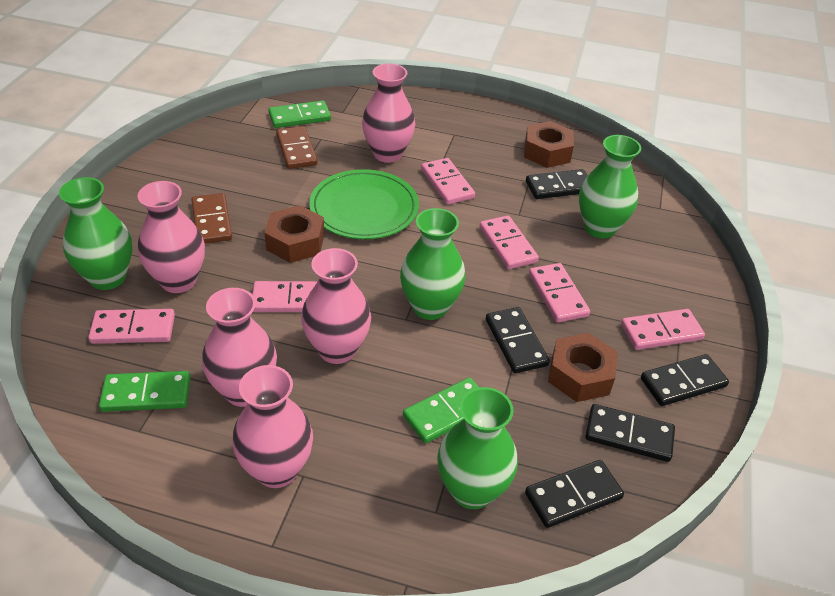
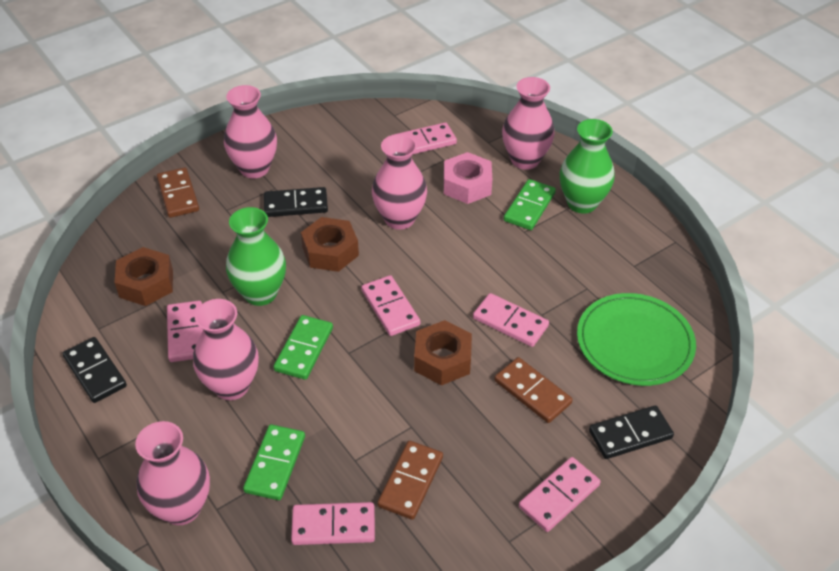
black domino: 5 -> 3
brown domino: 2 -> 3
green vase: 4 -> 2
pink nut: 0 -> 1

